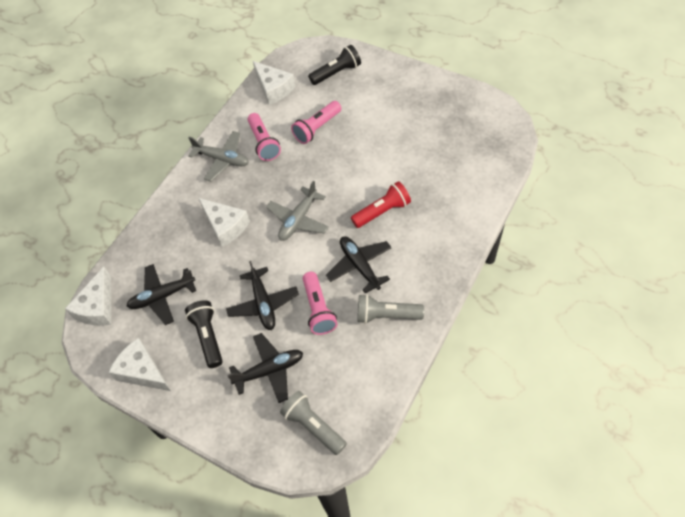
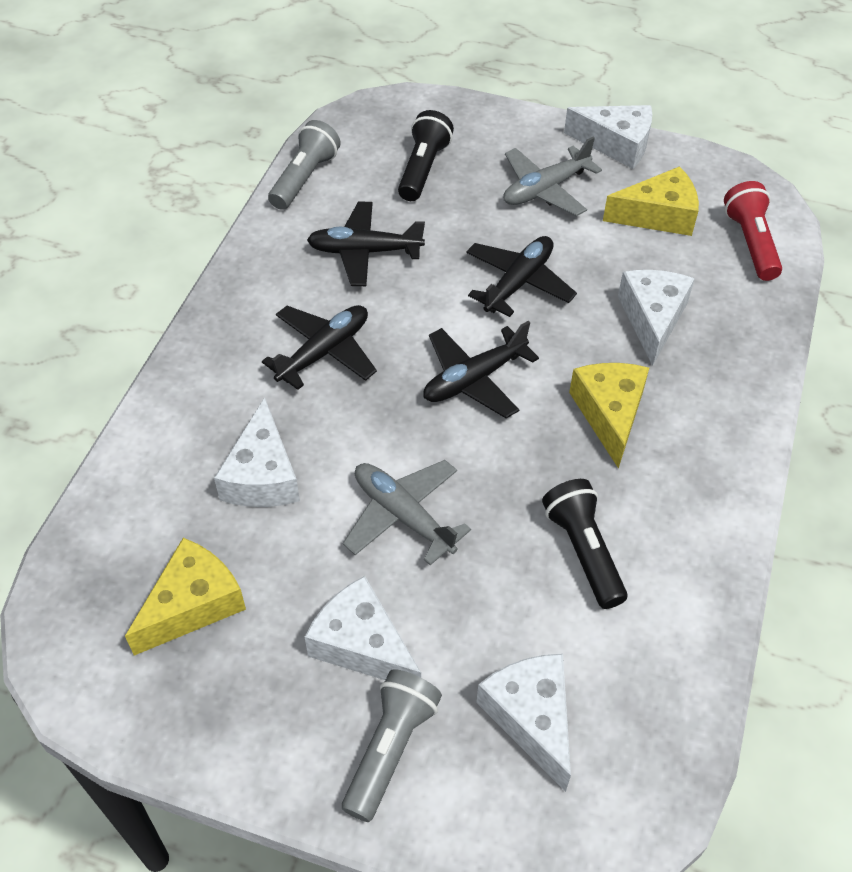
pink flashlight: 3 -> 0
white cheese: 4 -> 5
yellow cheese: 0 -> 3

